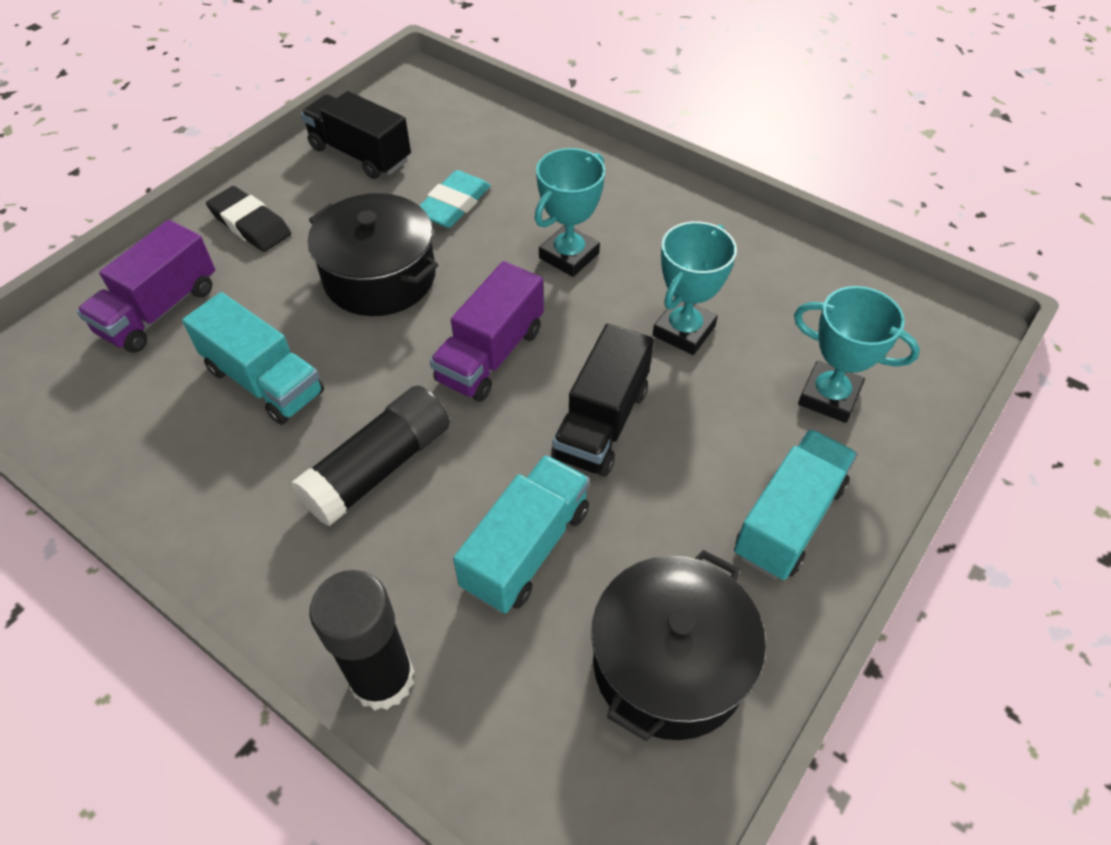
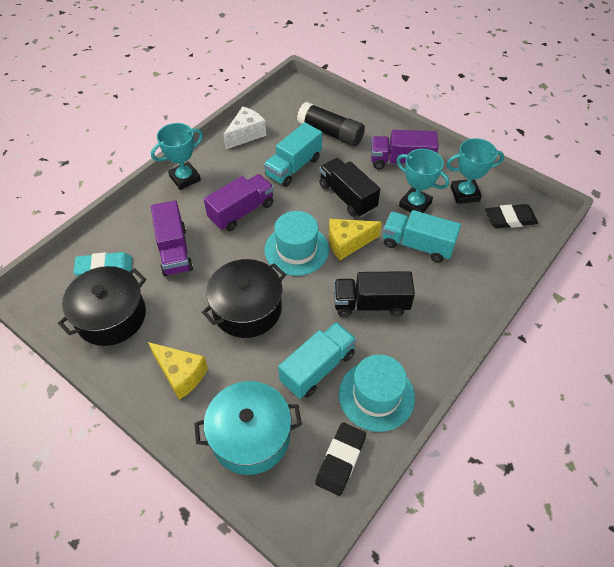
black eraser: 1 -> 2
black glue stick: 2 -> 1
purple truck: 2 -> 3
turquoise hat: 0 -> 2
turquoise pot: 0 -> 1
white cheese: 0 -> 1
yellow cheese: 0 -> 2

